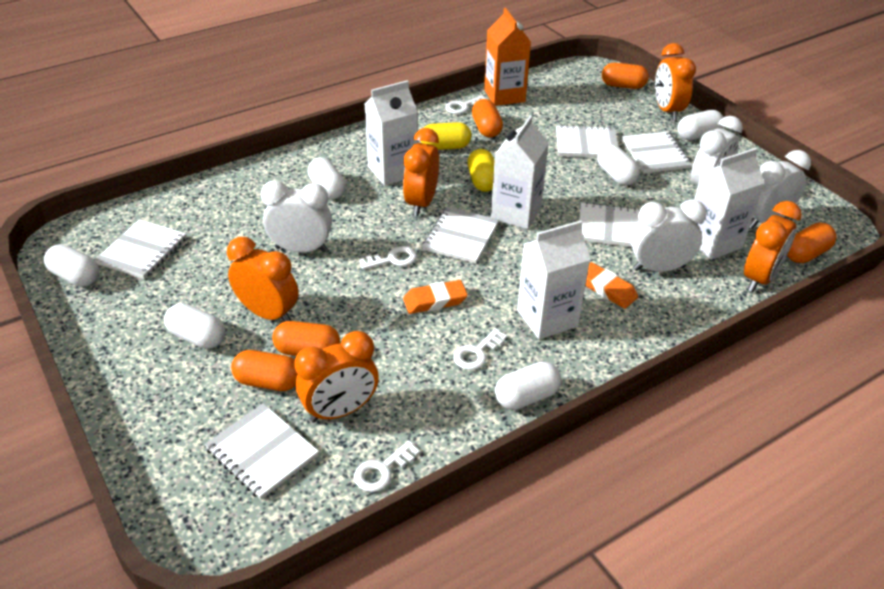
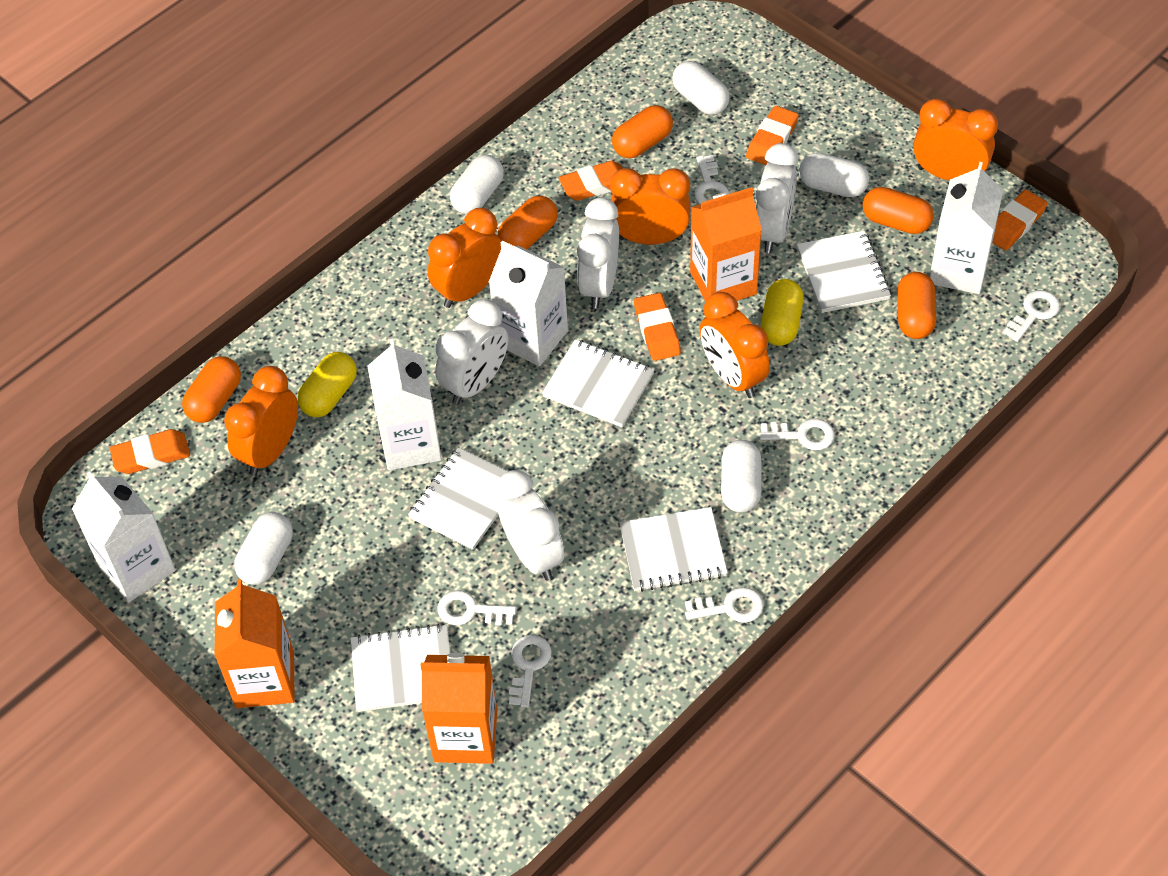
orange carton: 1 -> 3
orange eraser: 2 -> 5
white capsule: 6 -> 5
white key: 4 -> 6
white notebook: 6 -> 5

